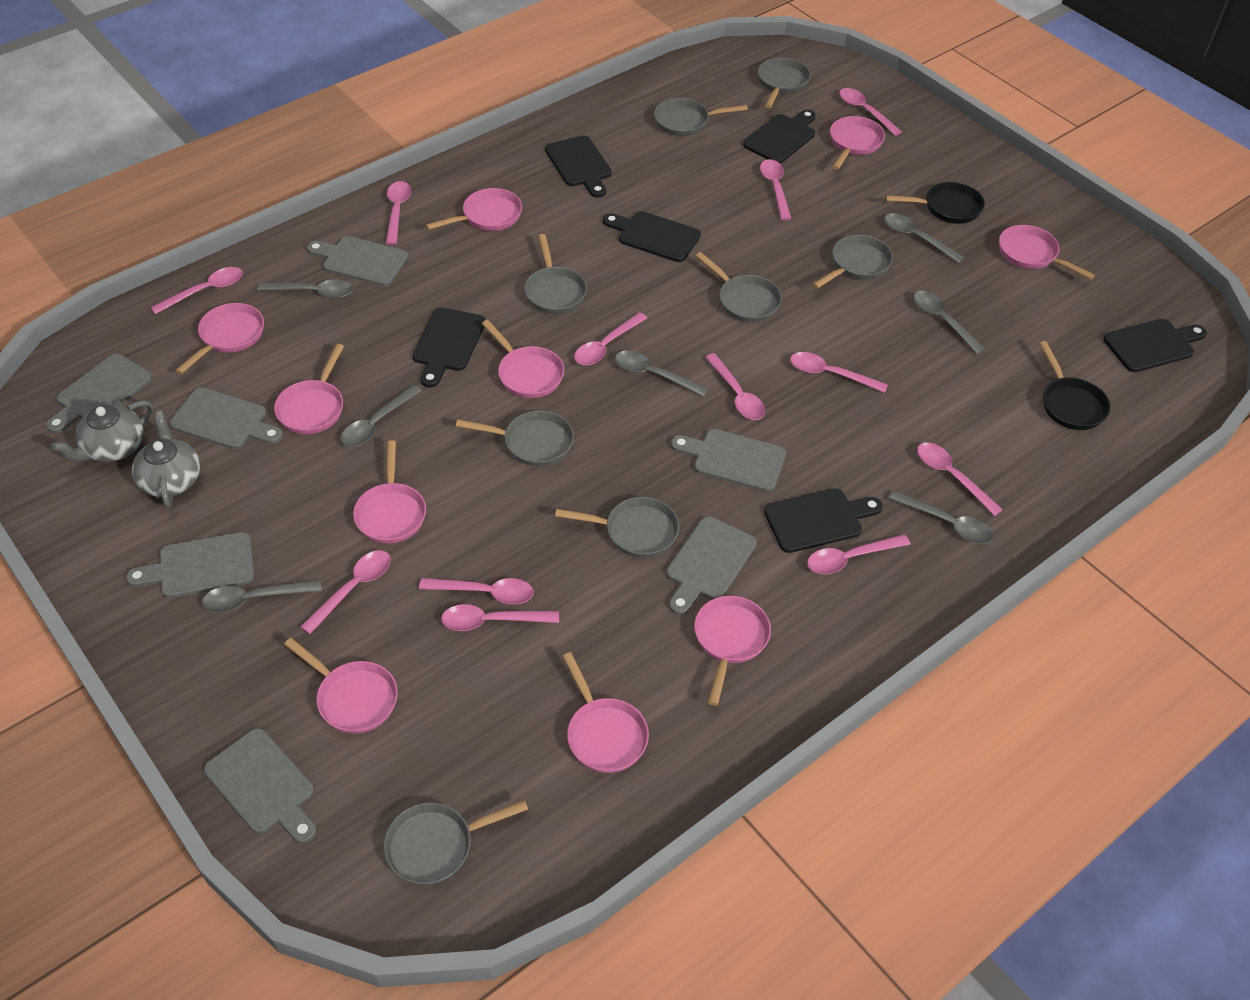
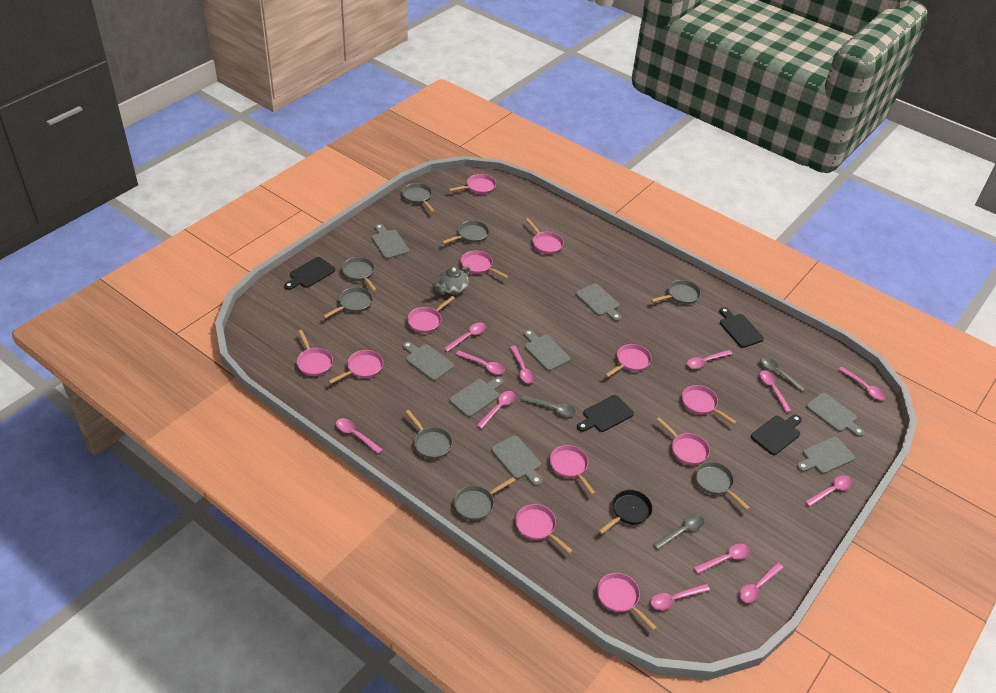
black cutting board: 6 -> 4
black pan: 2 -> 1
grey cutting board: 7 -> 8
grey spoon: 7 -> 3
grey teapot: 2 -> 1
pink pan: 10 -> 12

